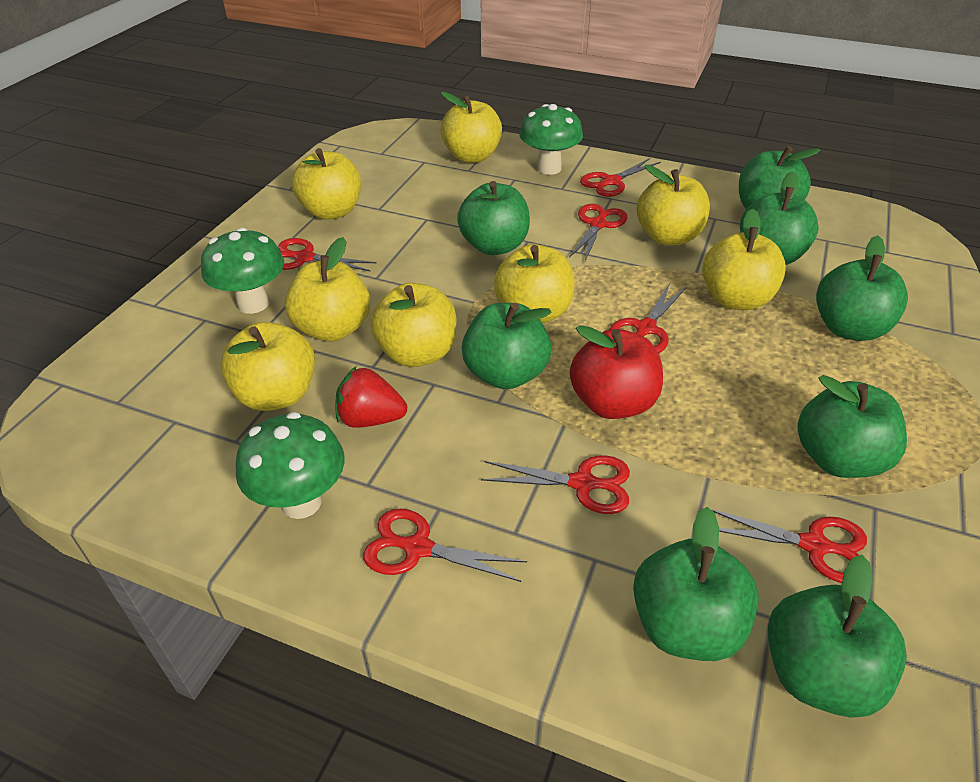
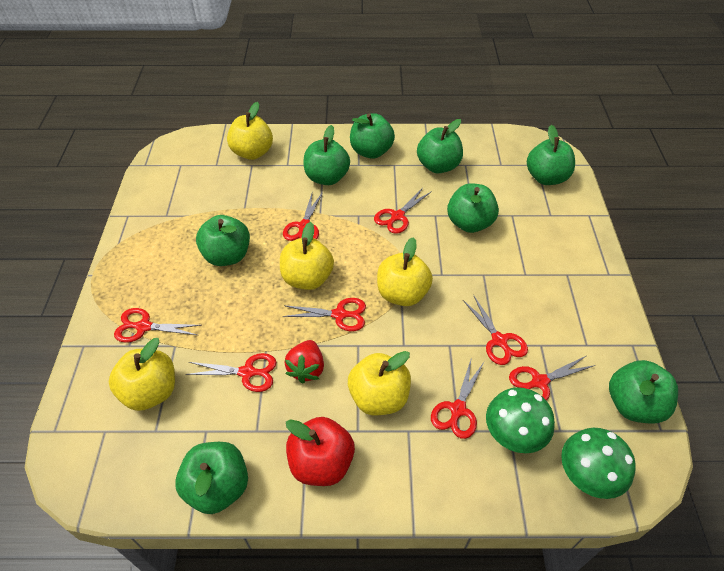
green mushroom: 3 -> 2
red scissors: 7 -> 8
yellow apple: 8 -> 5

